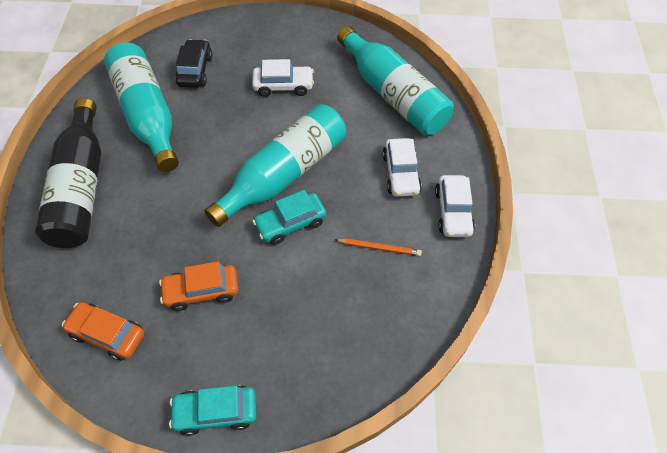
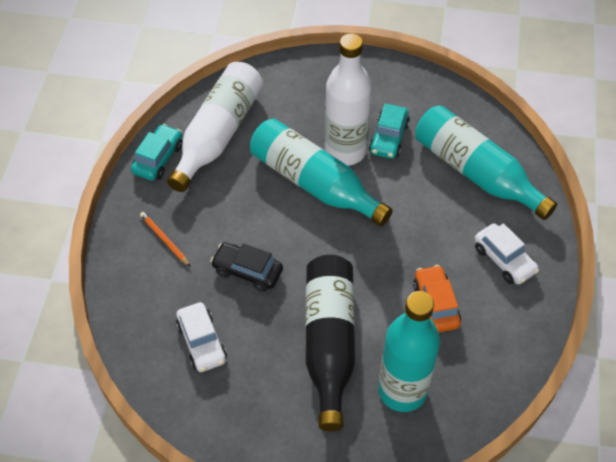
orange car: 2 -> 1
white bottle: 0 -> 2
white car: 3 -> 2

